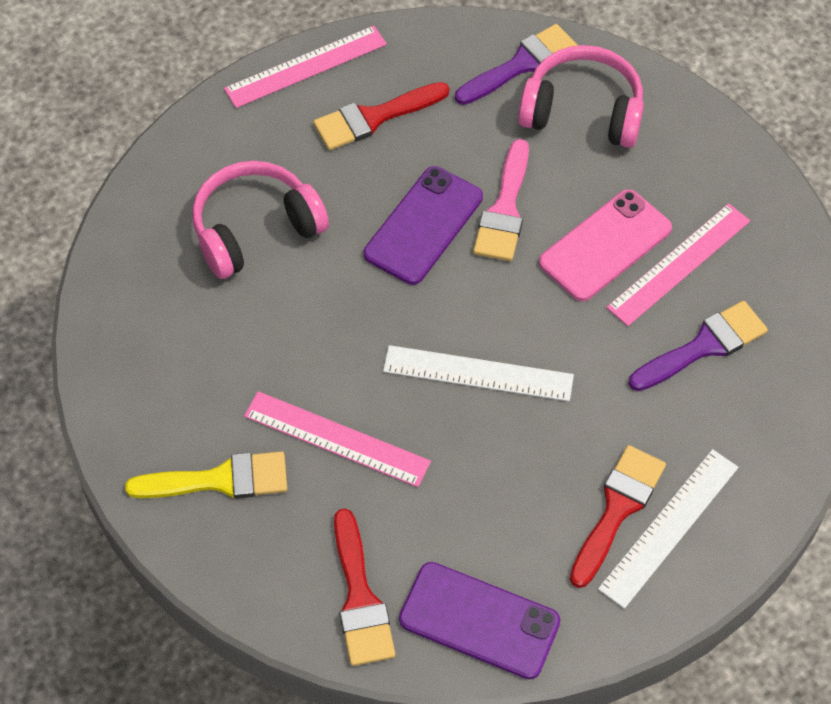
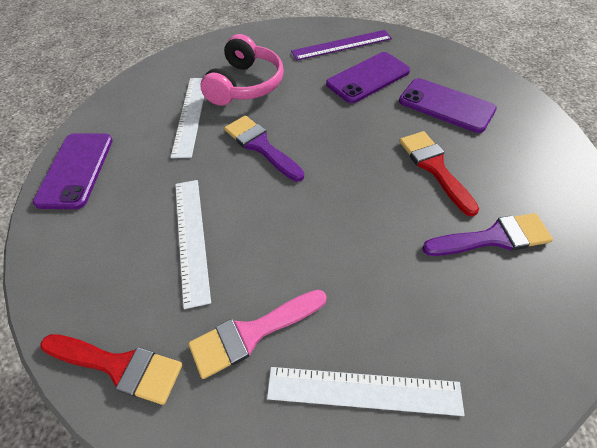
pink headphones: 2 -> 1
pink phone: 1 -> 0
pink ruler: 3 -> 0
purple phone: 2 -> 3
purple ruler: 0 -> 1
red brush: 3 -> 2
white ruler: 2 -> 3
yellow brush: 1 -> 0

